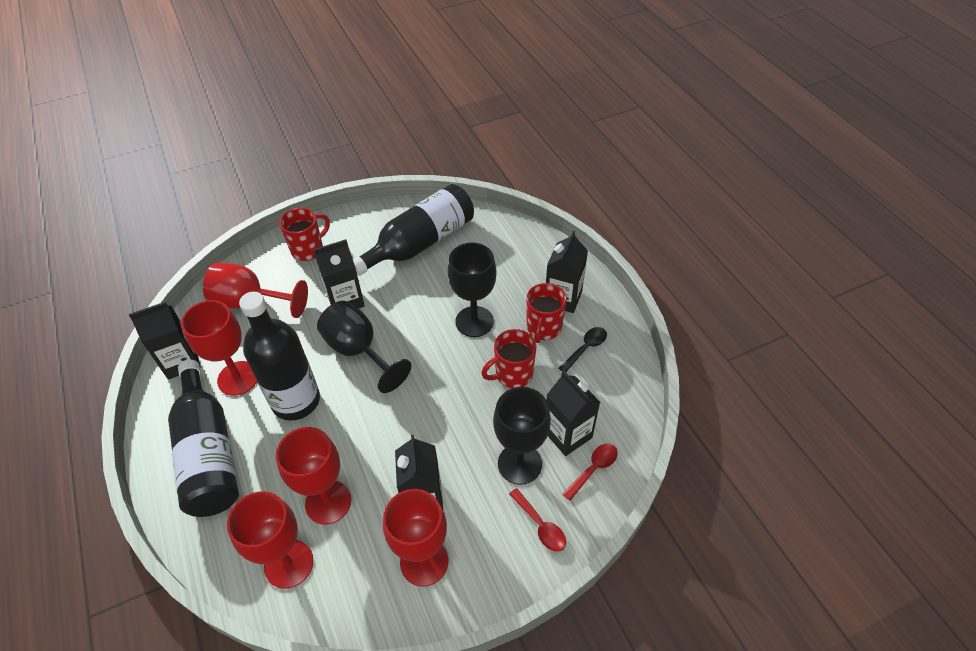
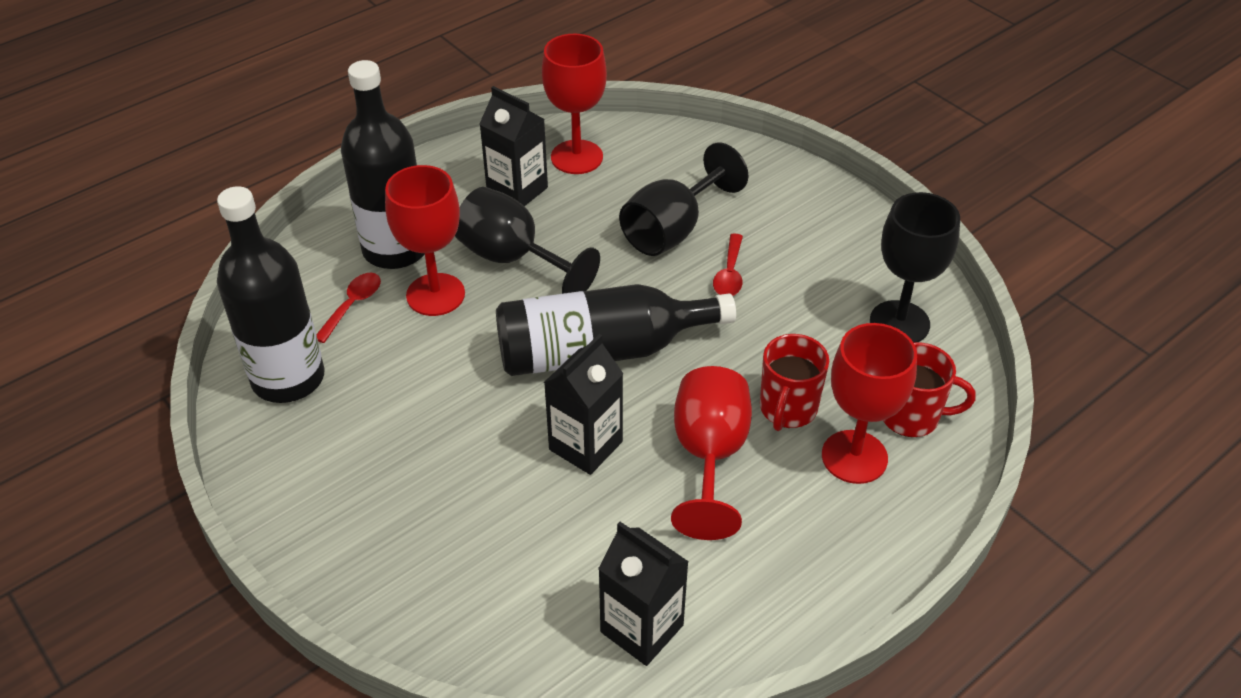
black carton: 5 -> 3
black spoon: 1 -> 0
red goblet: 5 -> 4
red mug: 3 -> 2

